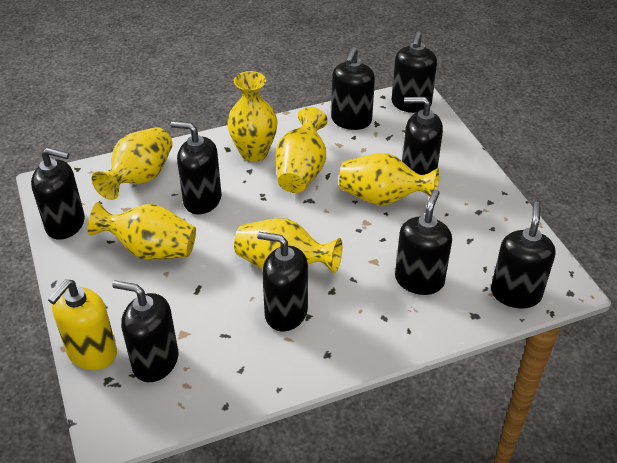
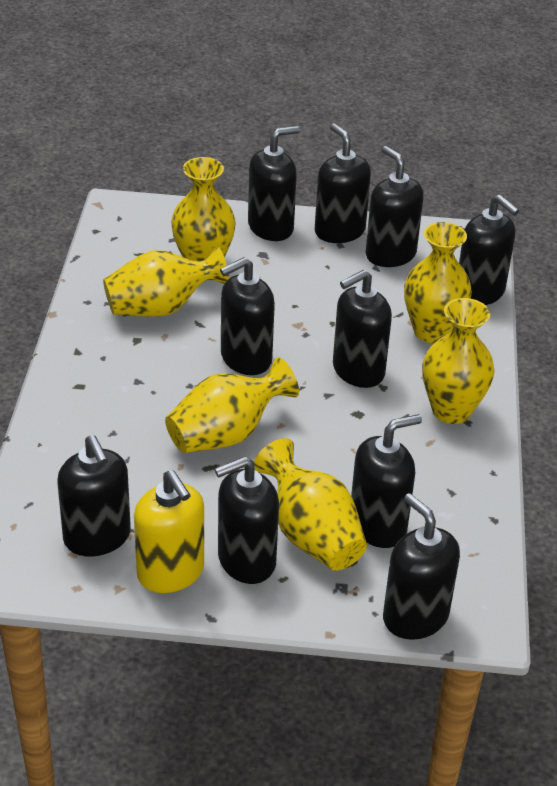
black soap dispenser: 9 -> 10

